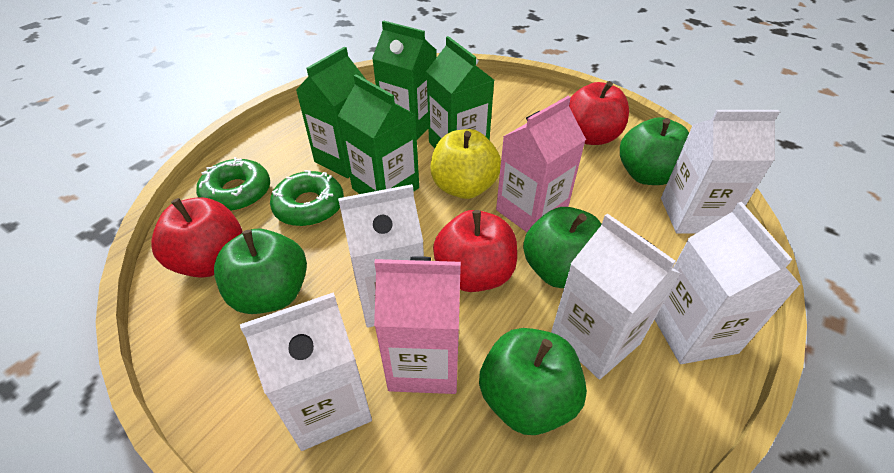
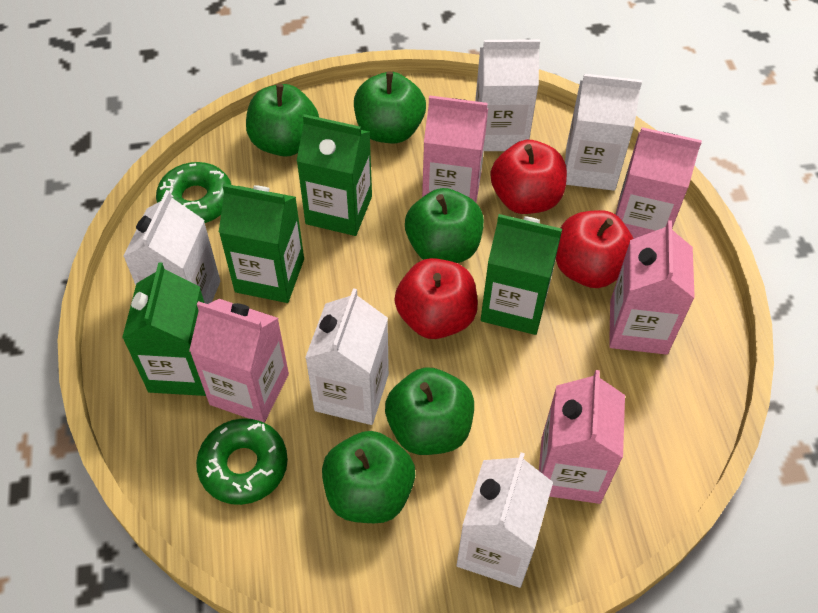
green apple: 4 -> 5
pink carton: 2 -> 5
yellow apple: 1 -> 0

